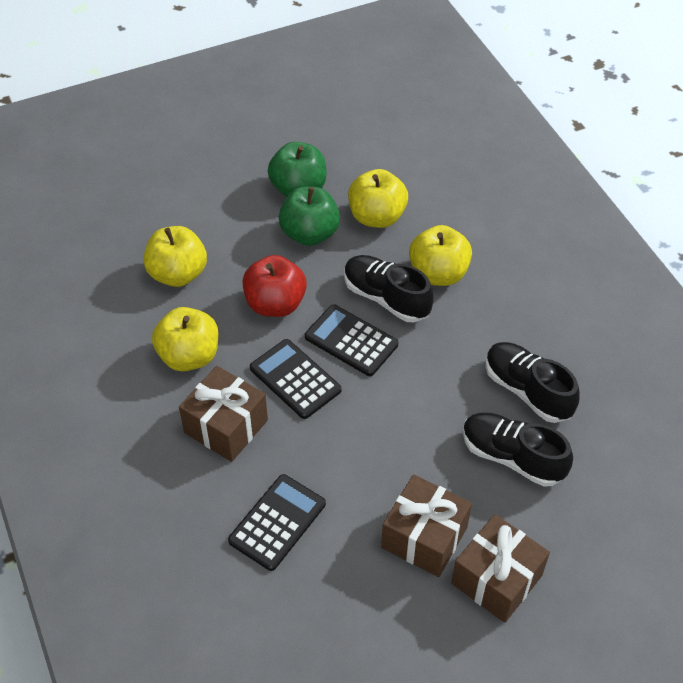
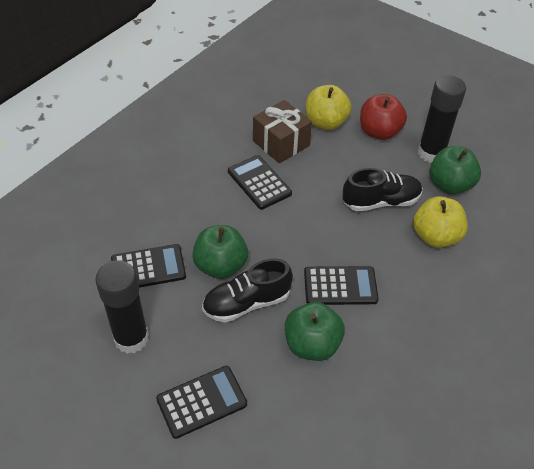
black calculator: 3 -> 4
black glue stick: 0 -> 2
black shoe: 3 -> 2
brown gift: 3 -> 1
green apple: 2 -> 3
yellow apple: 4 -> 2

